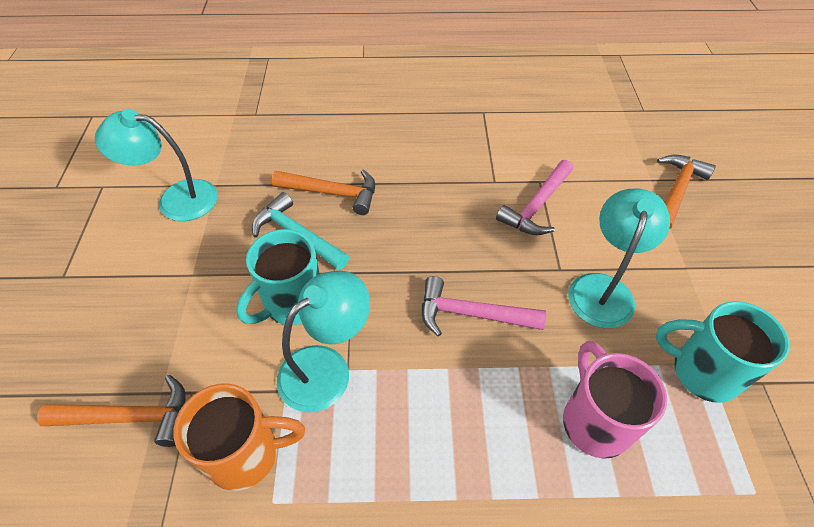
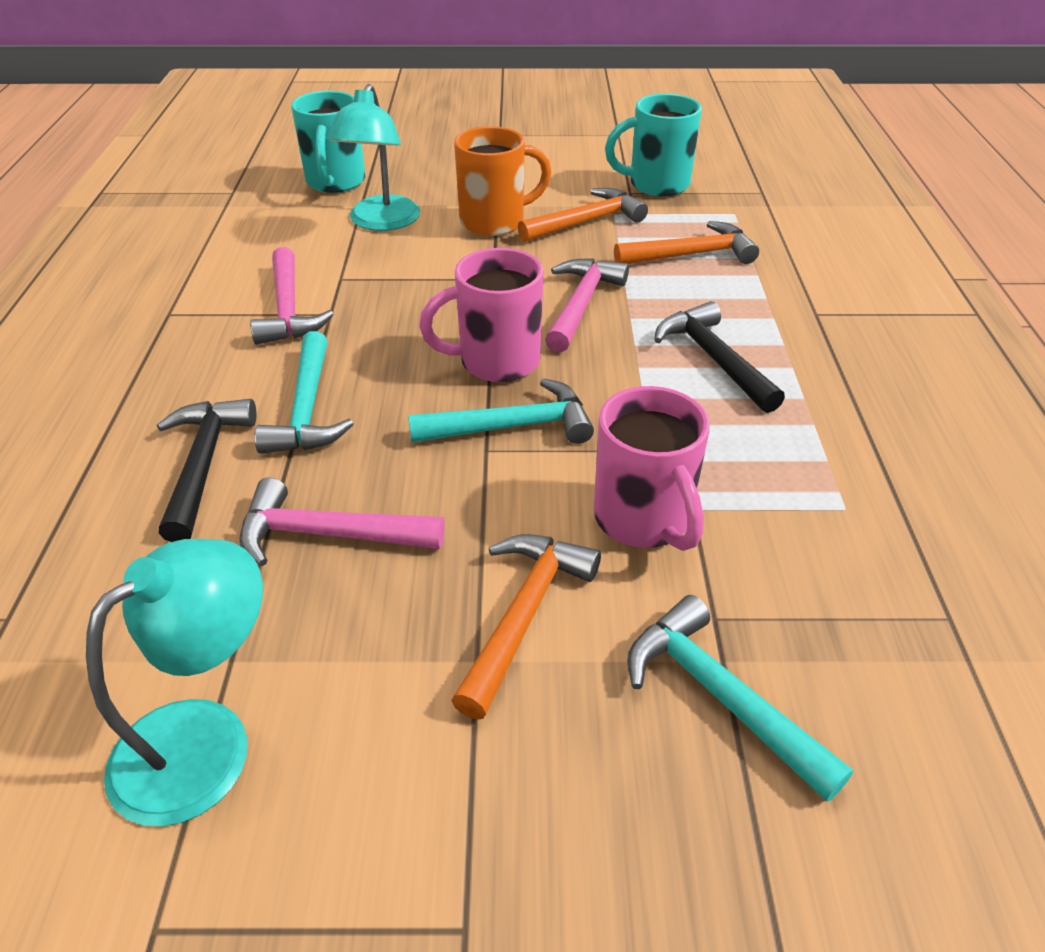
black hammer: 0 -> 2
pink hammer: 2 -> 3
pink mug: 1 -> 2
turquoise hammer: 1 -> 3
turquoise lamp: 3 -> 2

